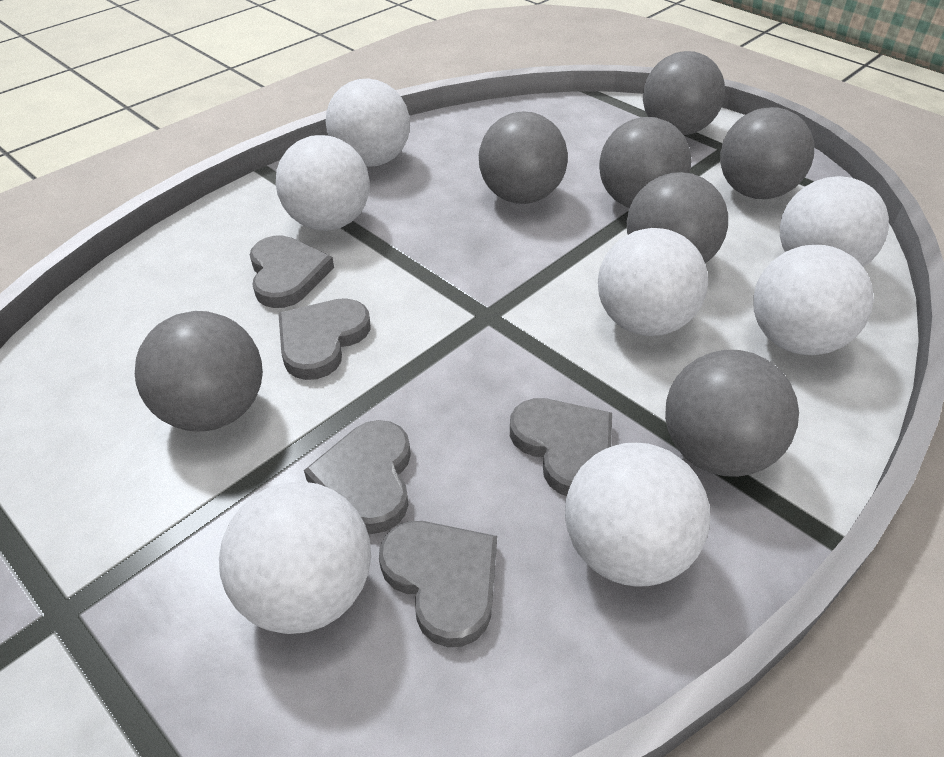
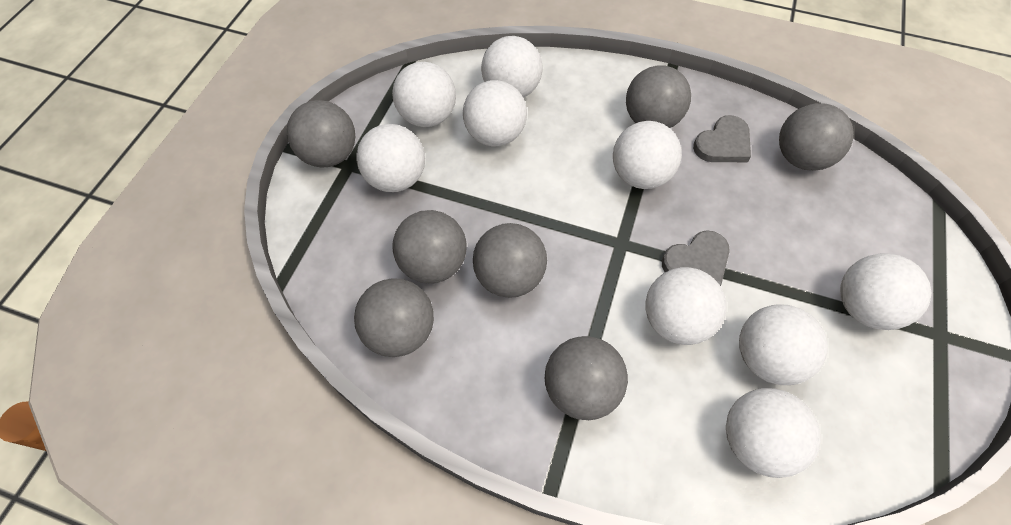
grey heart: 5 -> 2
white ball: 7 -> 9

